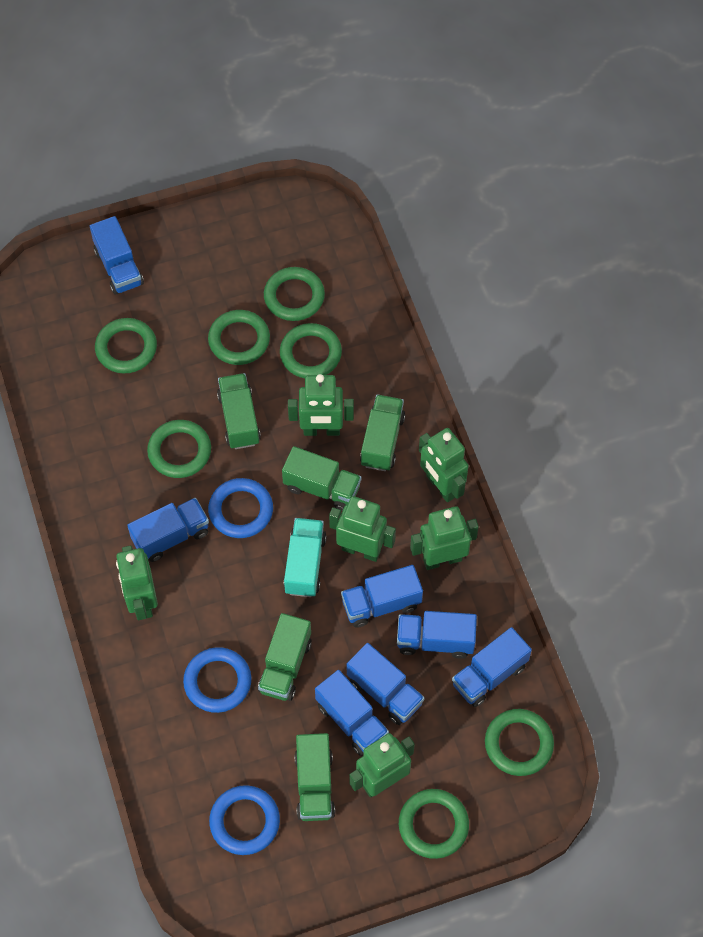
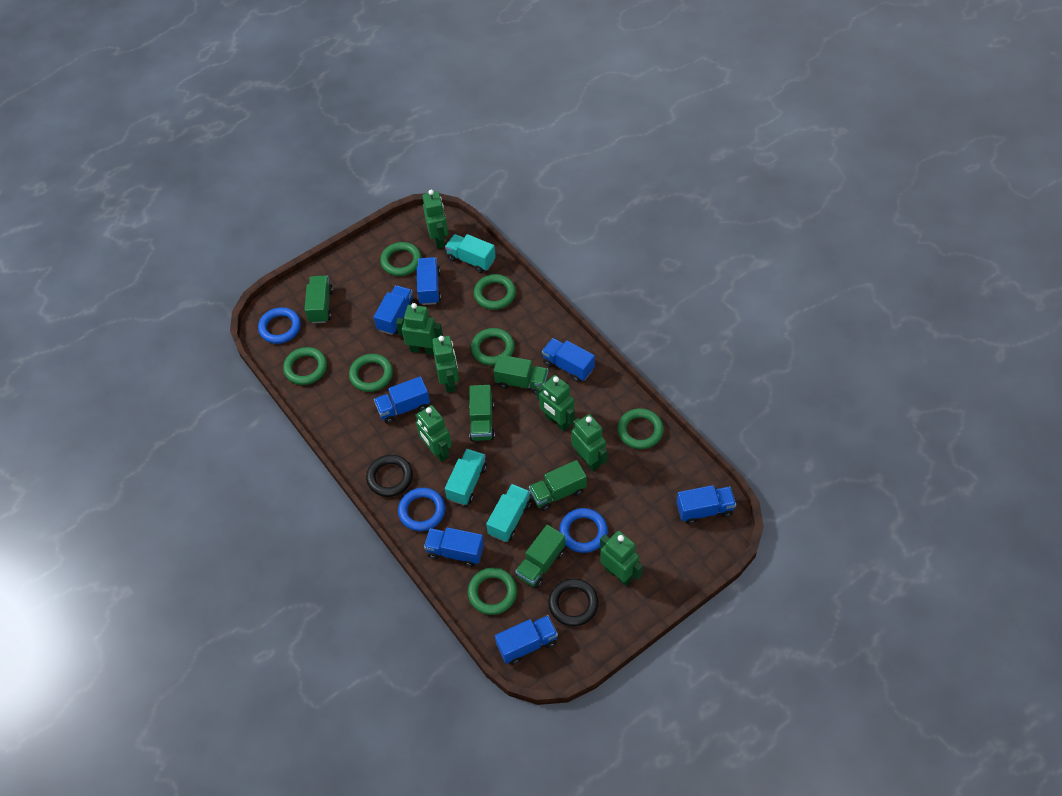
black ring: 0 -> 2
green robot: 6 -> 7
turquoise truck: 1 -> 3

